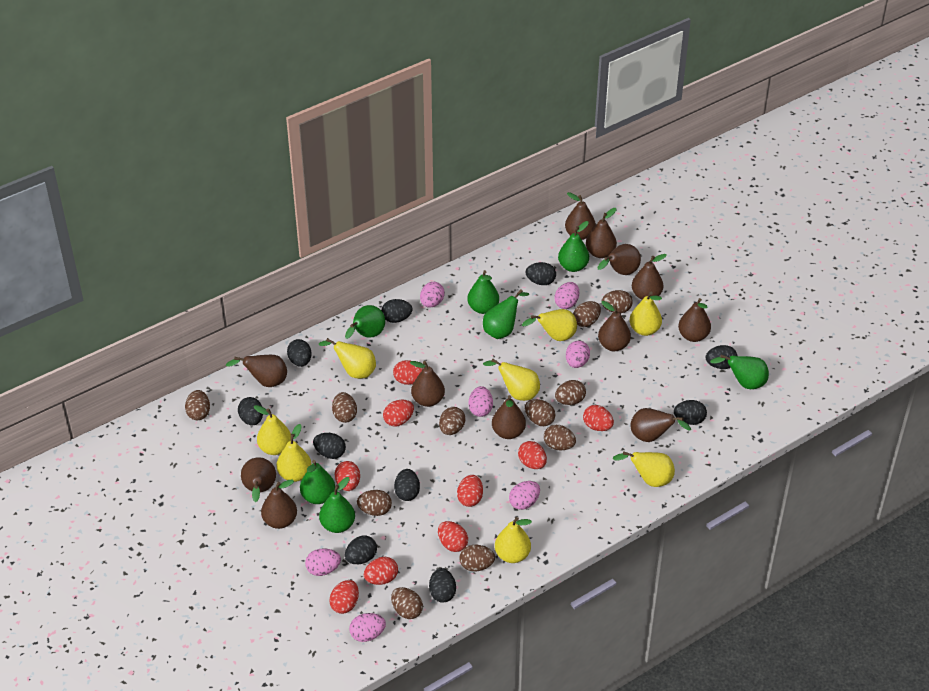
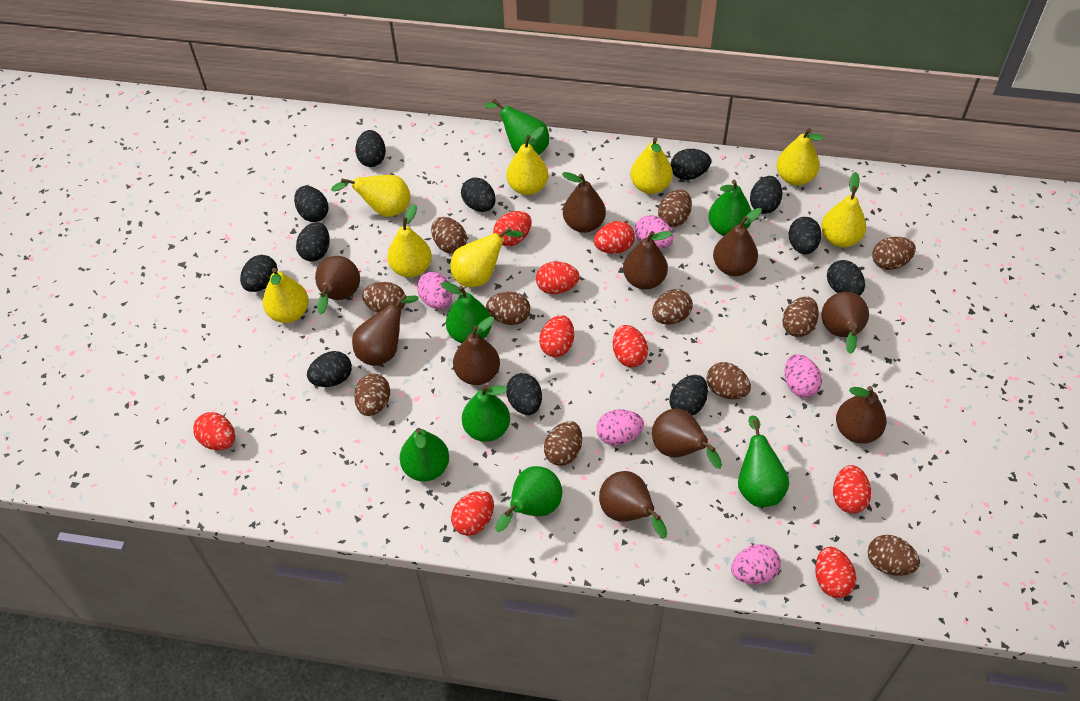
black egg: 10 -> 12
brown pear: 12 -> 10
pink egg: 7 -> 5

